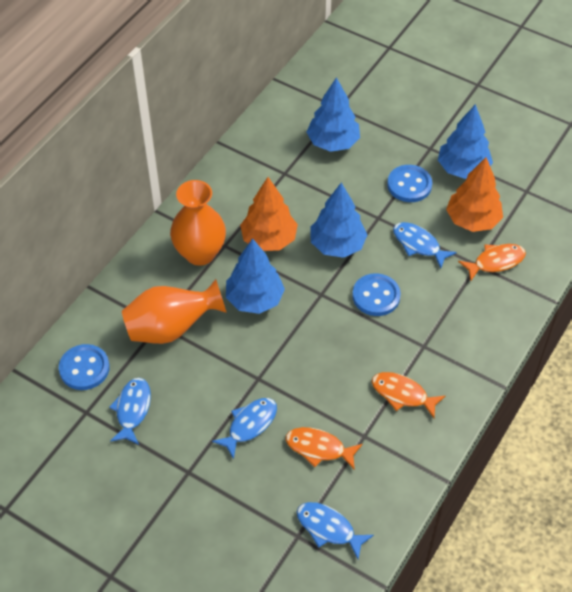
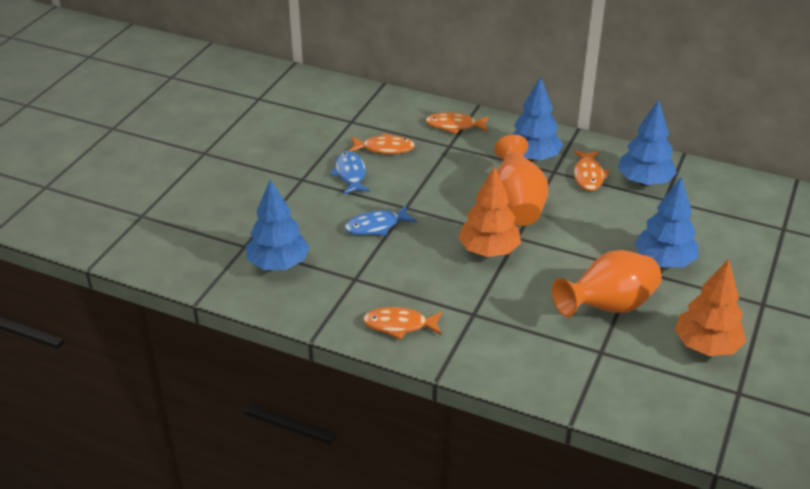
blue button: 3 -> 0
blue fish: 4 -> 2
orange fish: 3 -> 4

